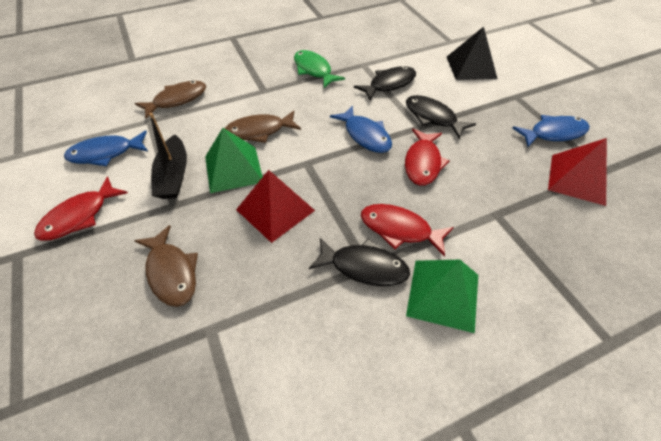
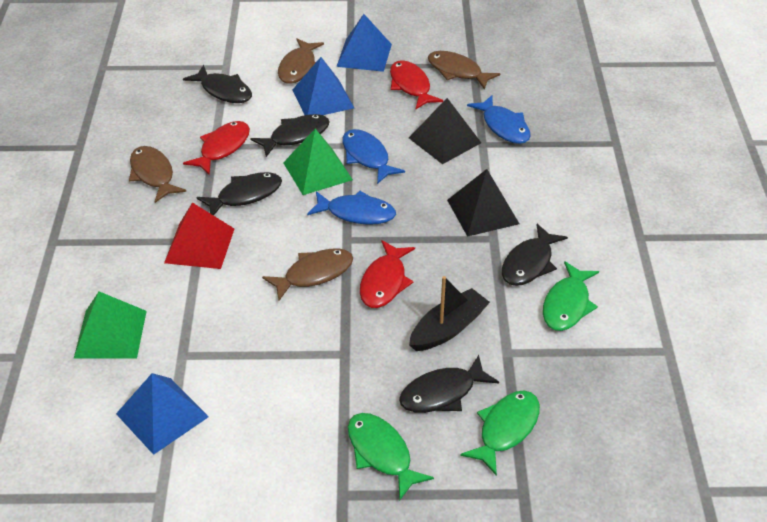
black fish: 3 -> 5
black pyramid: 1 -> 2
blue pyramid: 0 -> 3
brown fish: 3 -> 4
green fish: 1 -> 3
red pyramid: 2 -> 1

